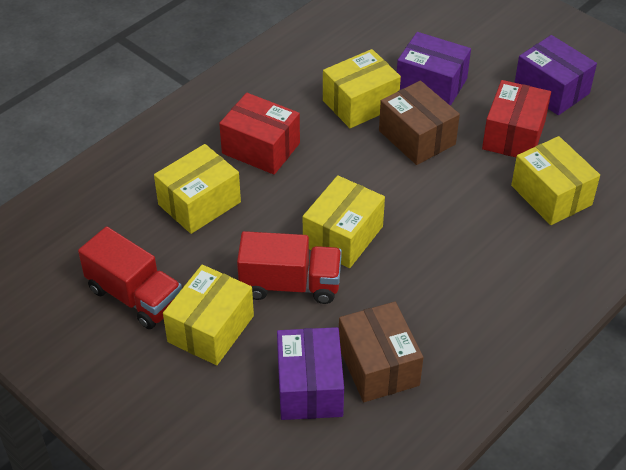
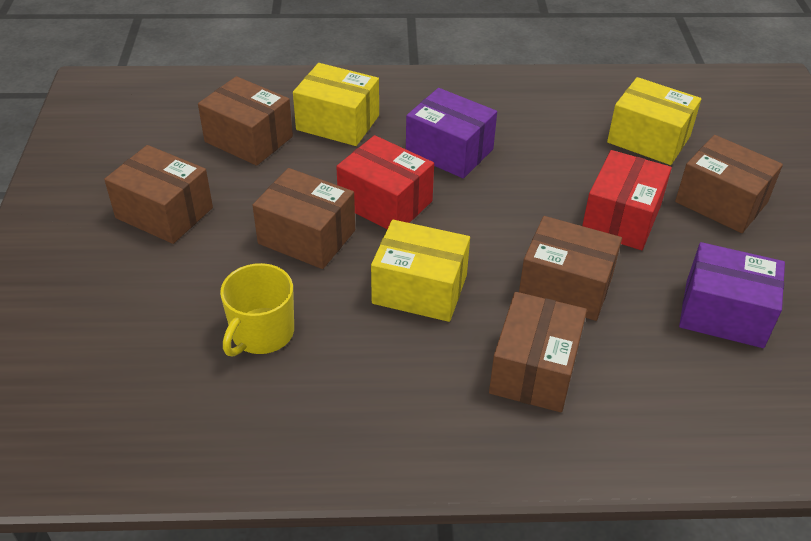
brown box: 2 -> 6
purple box: 3 -> 2
red truck: 2 -> 0
yellow box: 5 -> 3
yellow mug: 0 -> 1

